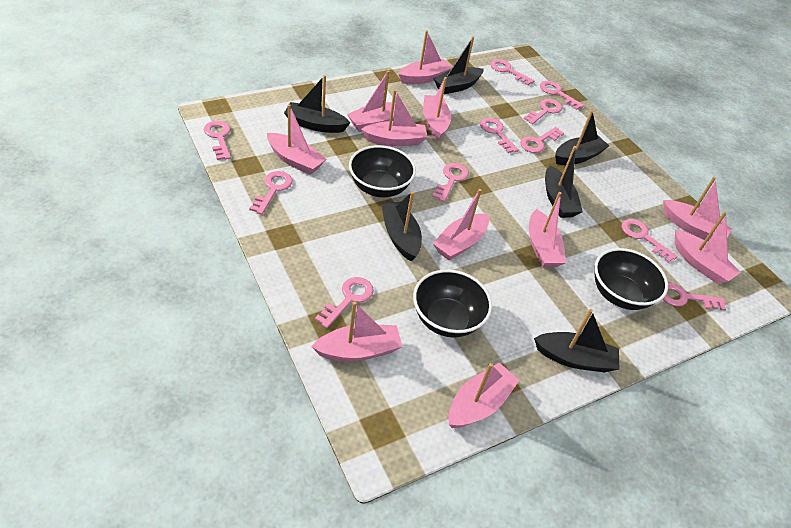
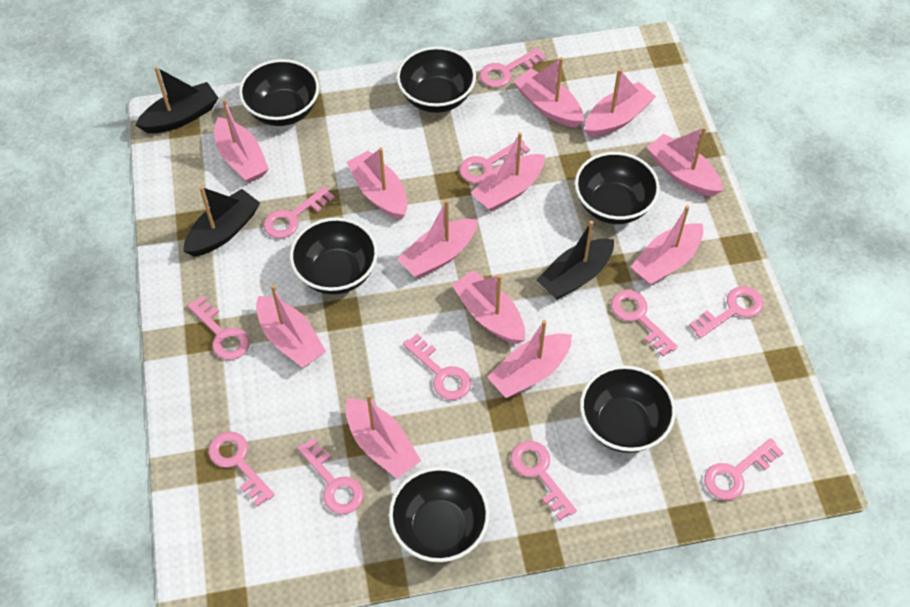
black boat: 6 -> 3
black bowl: 3 -> 6
pink boat: 11 -> 12

